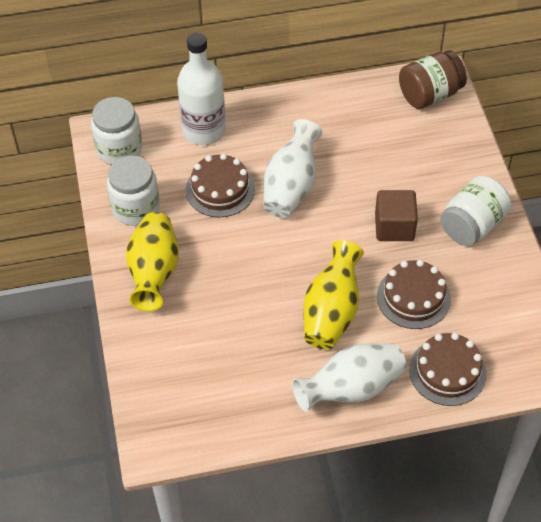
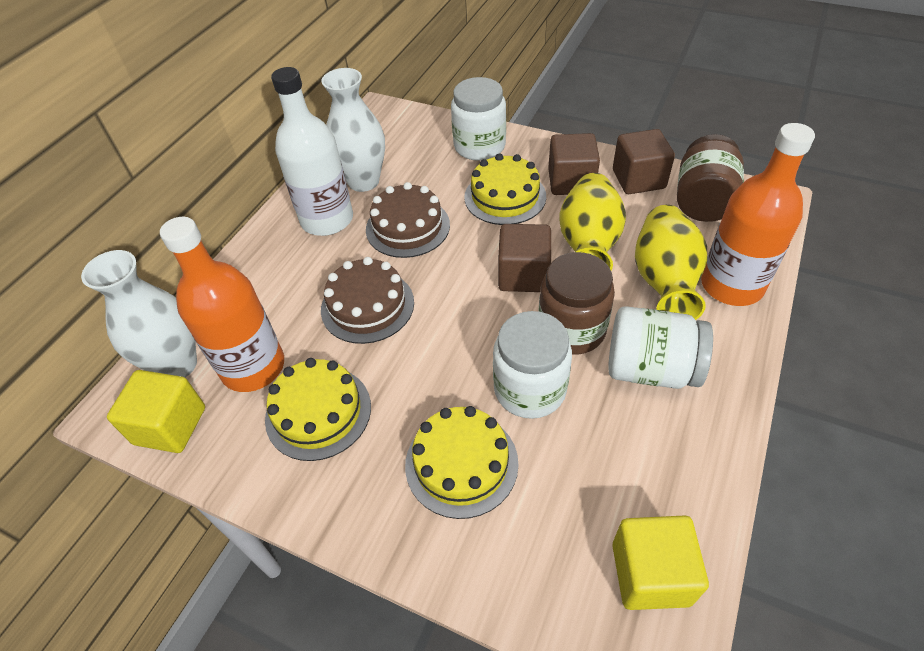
brown cake: 3 -> 2
brown cube: 1 -> 3
brown jar: 1 -> 2
orange bottle: 0 -> 2
yellow cake: 0 -> 3
yellow cube: 0 -> 2

